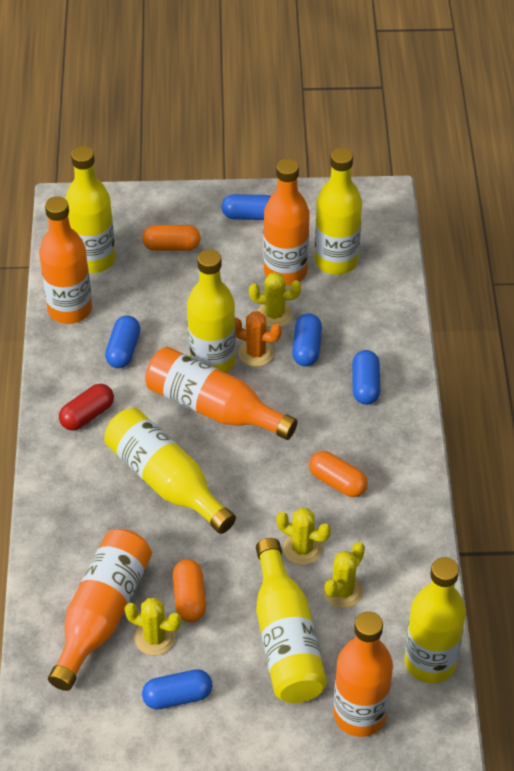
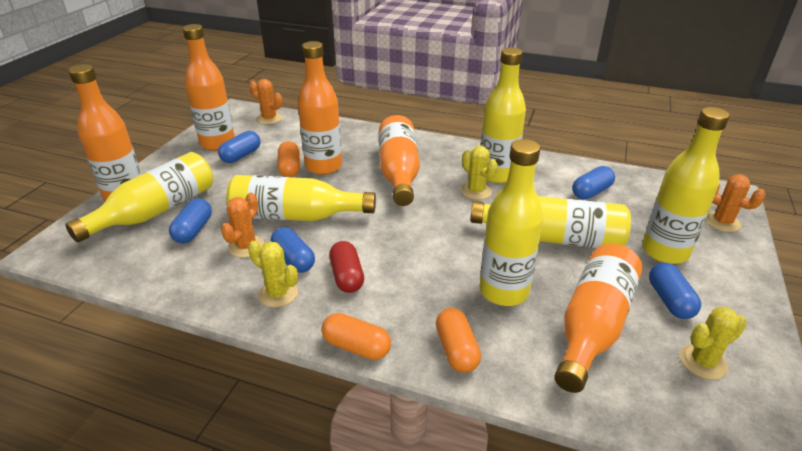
orange cactus: 1 -> 3
yellow cactus: 4 -> 3

